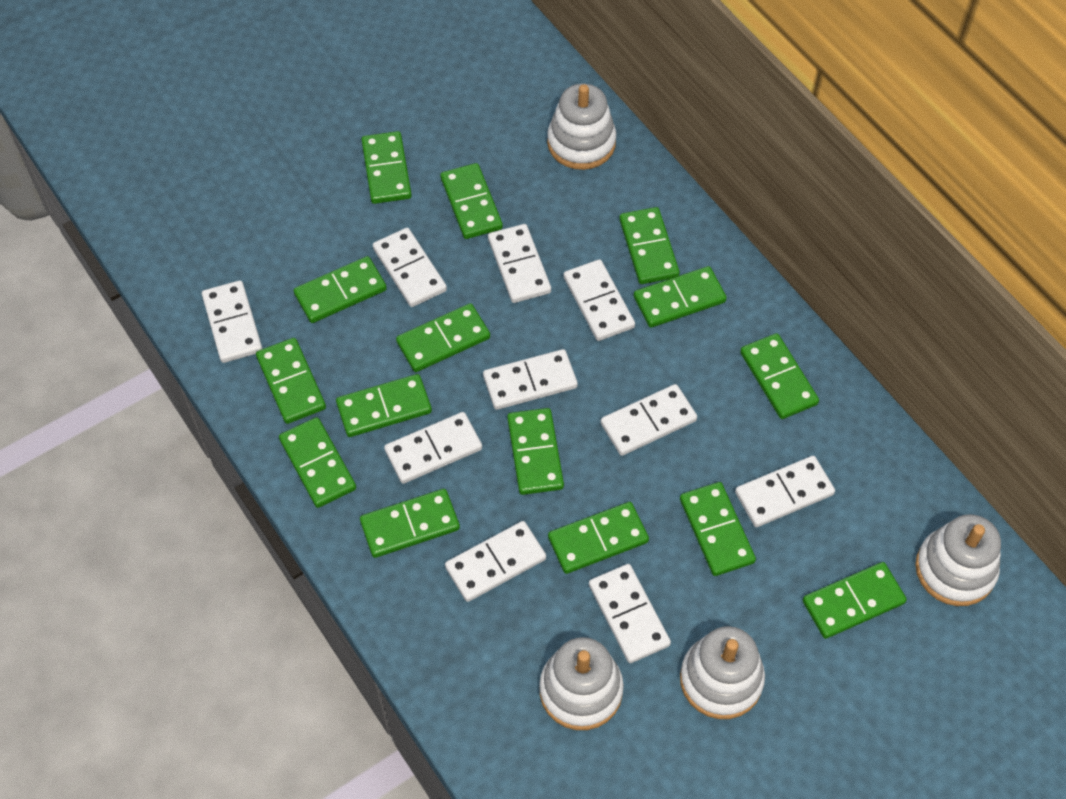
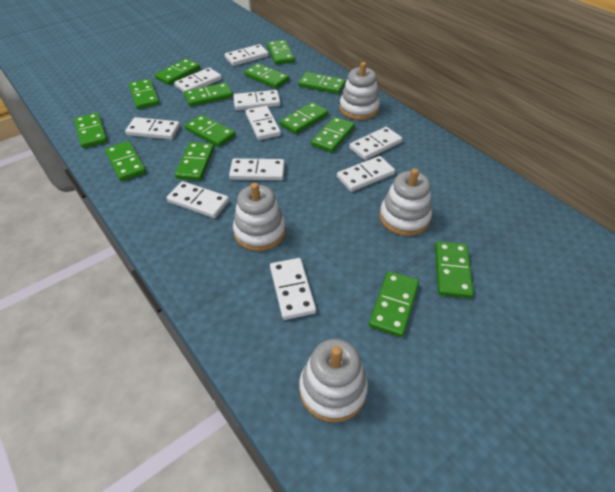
green domino: 15 -> 14

